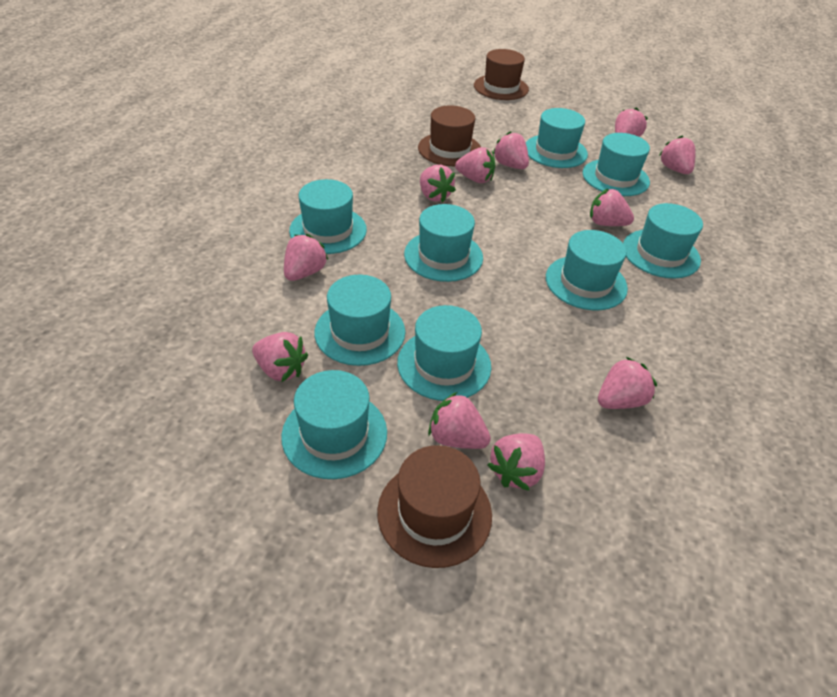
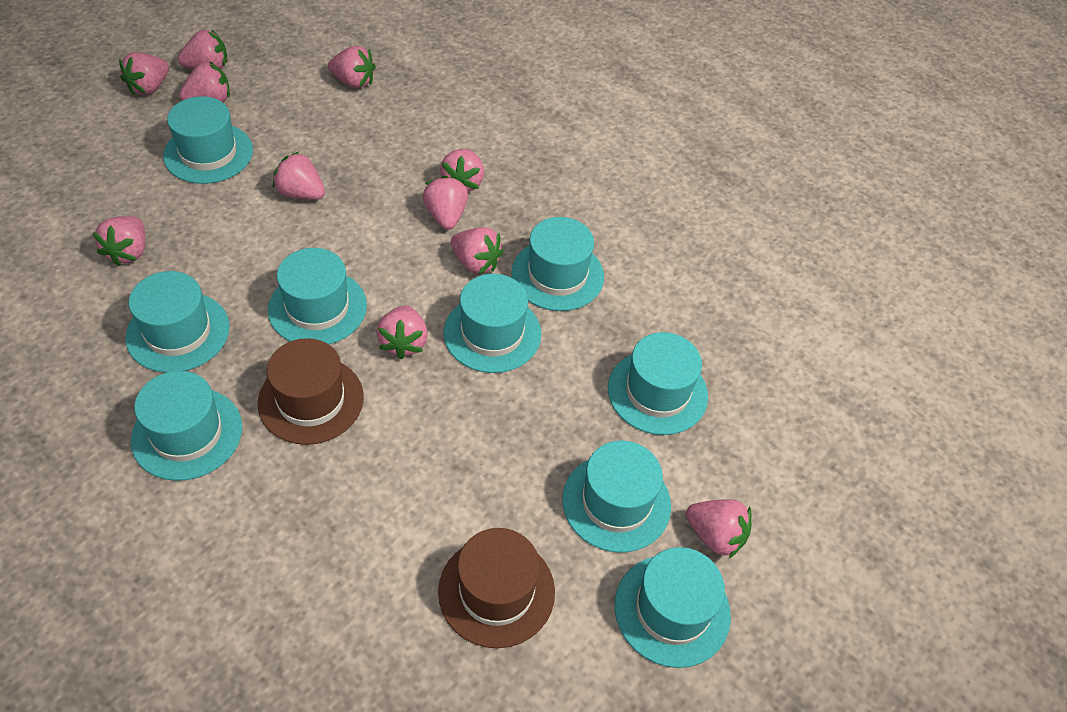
brown hat: 3 -> 2

